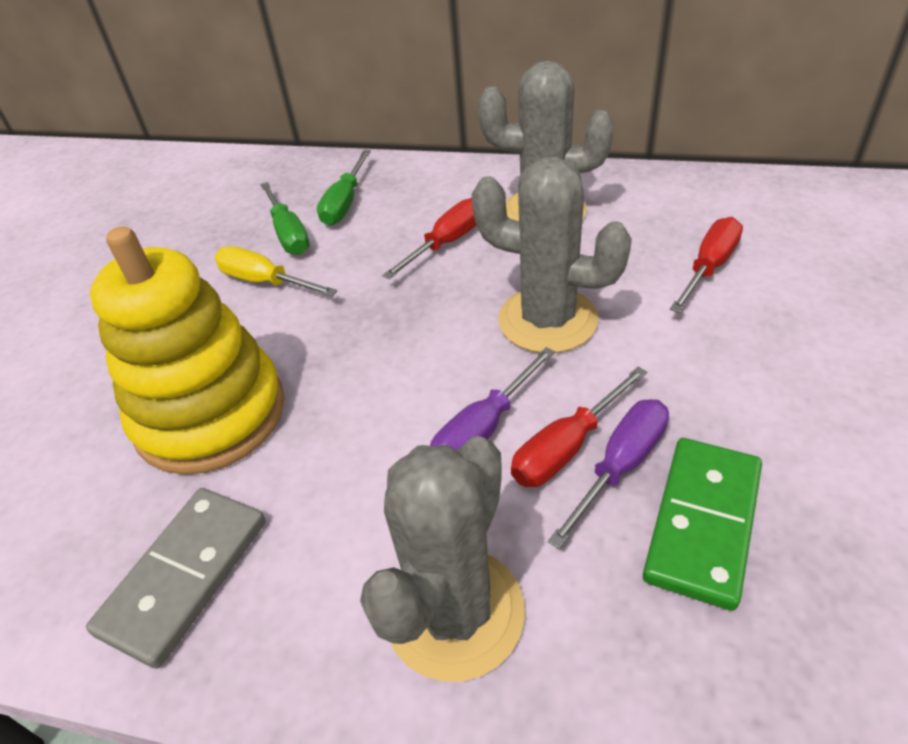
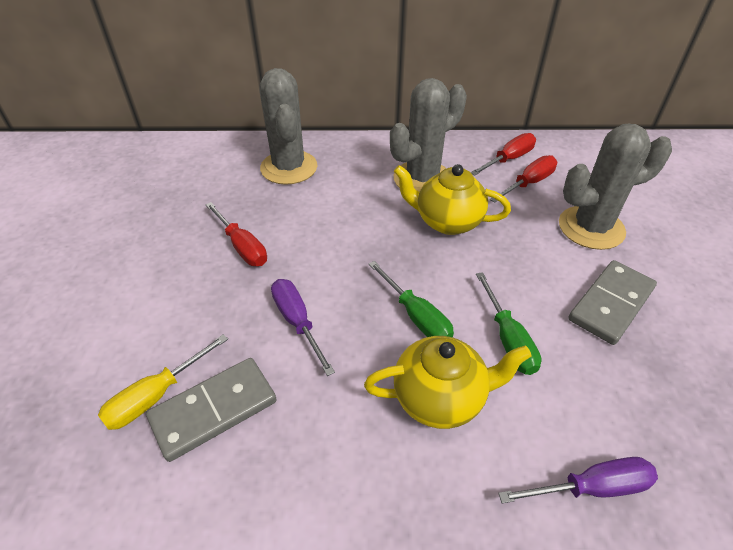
green domino: 1 -> 0
grey domino: 1 -> 2
yellow stacking toy: 1 -> 0
yellow teapot: 0 -> 2

